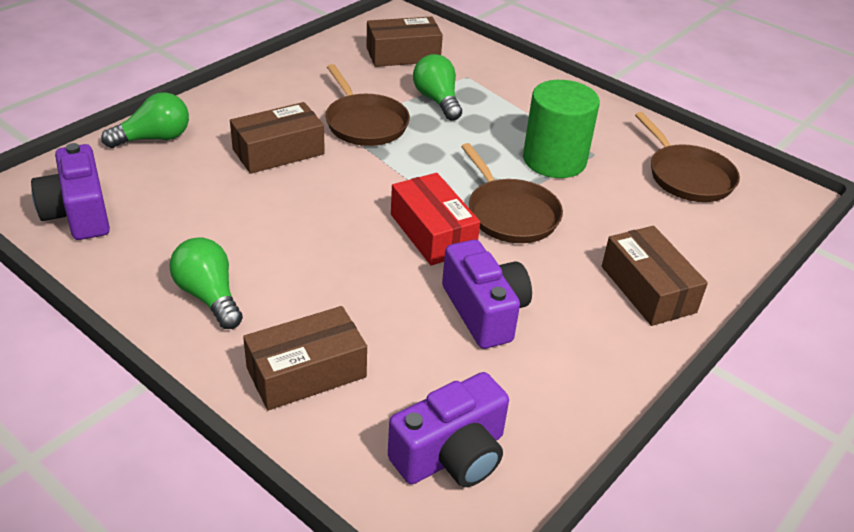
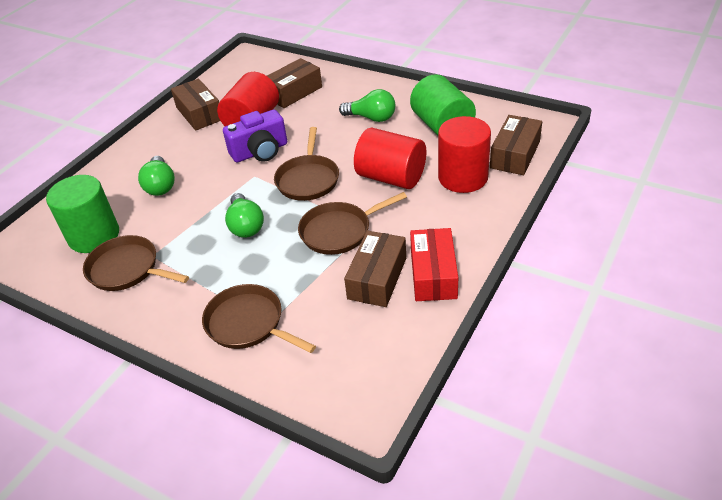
brown pan: 3 -> 4
green cylinder: 1 -> 2
purple camera: 3 -> 1
red cylinder: 0 -> 3

